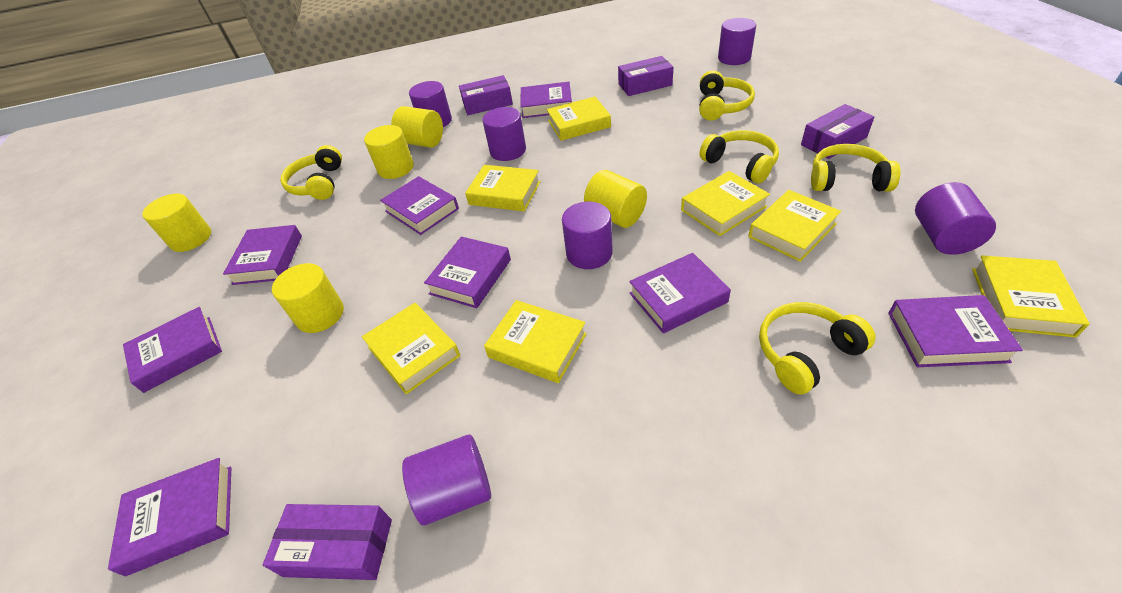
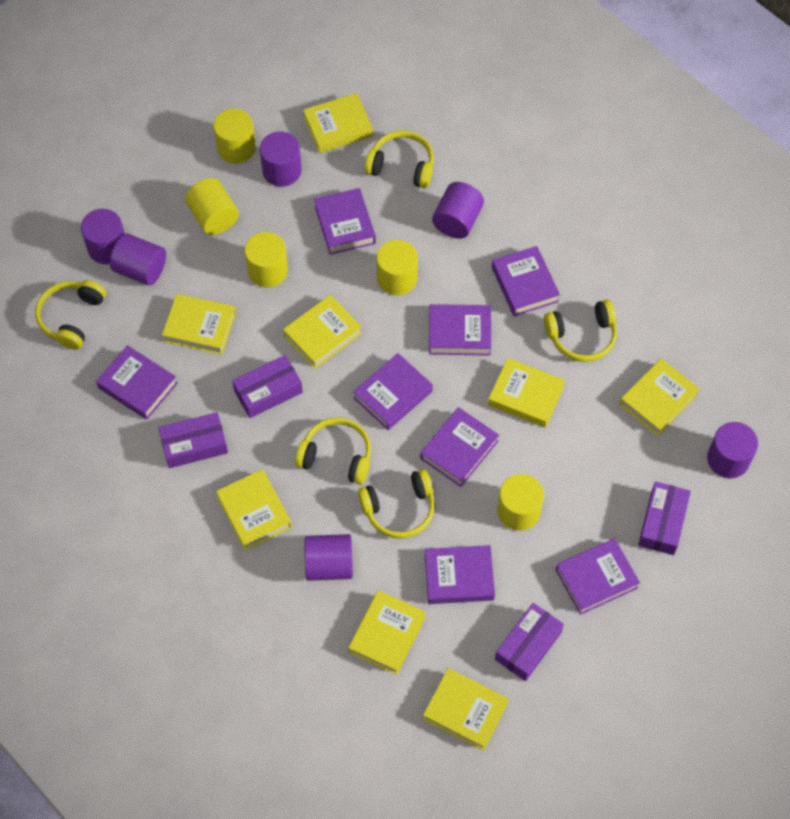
yellow book: 7 -> 8

